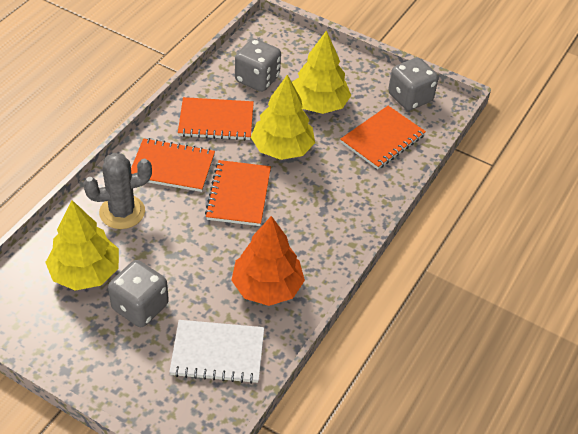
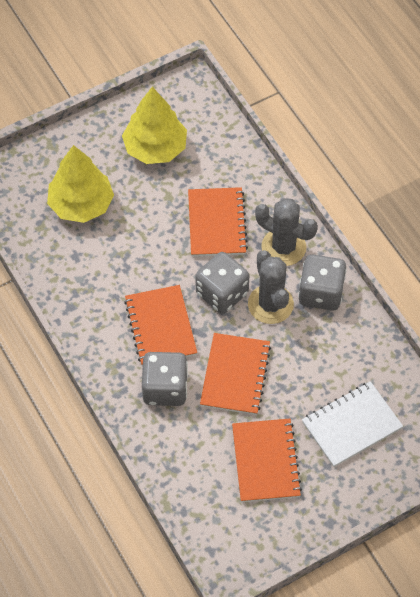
grey cactus: 1 -> 2
orange tree: 1 -> 0
yellow tree: 3 -> 2

